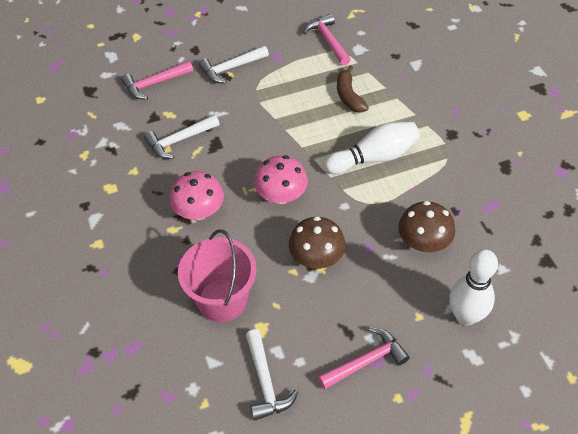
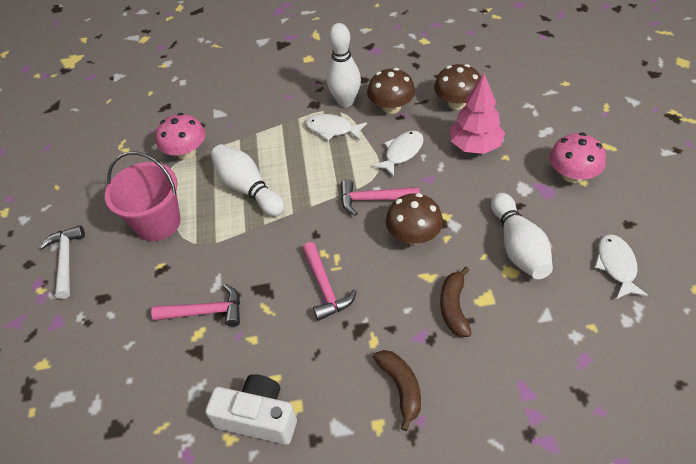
brown banana: 1 -> 2
brown mushroom: 2 -> 3
pink tree: 0 -> 1
white bowling pin: 2 -> 3
white camera: 0 -> 1
white fish: 0 -> 3
white hammer: 3 -> 1

